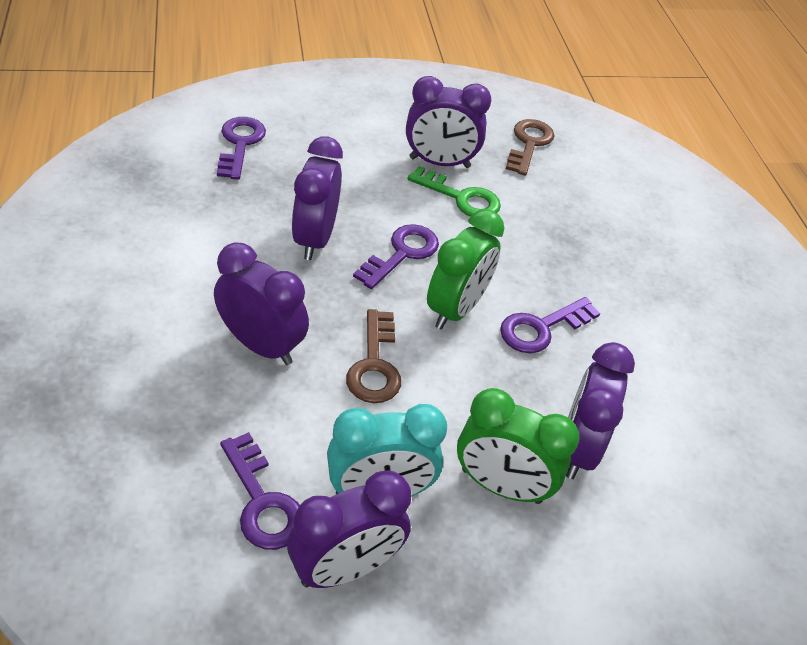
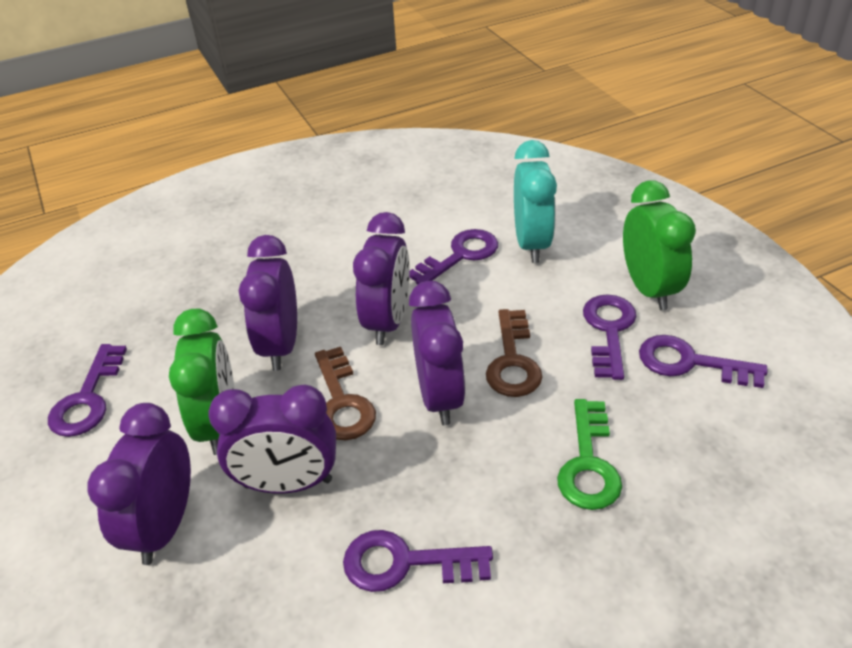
purple key: 4 -> 5

